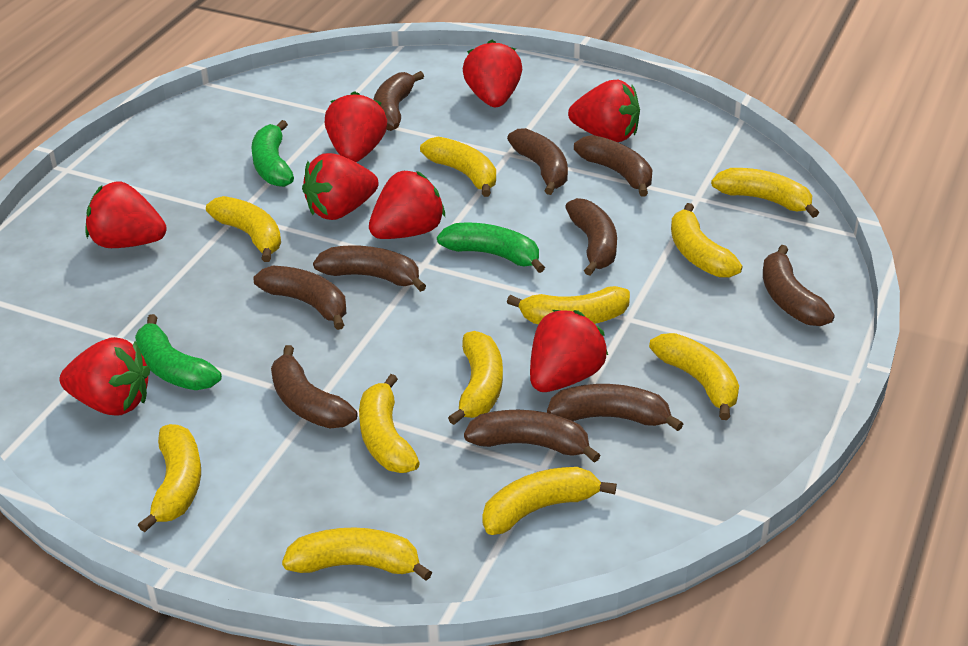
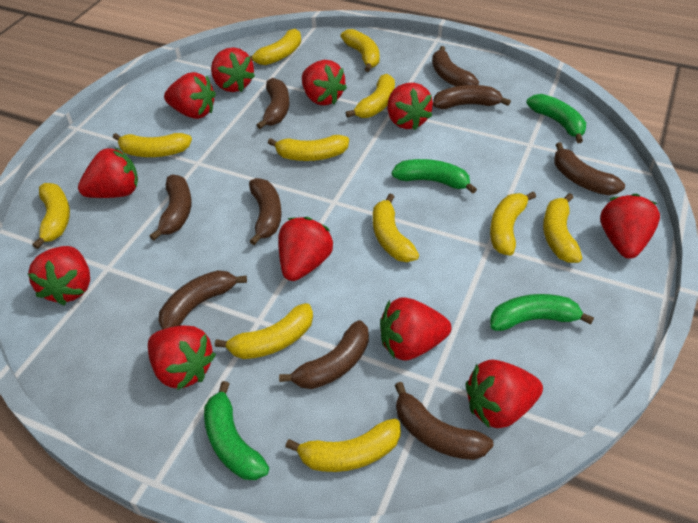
brown banana: 10 -> 9
green banana: 3 -> 4
red strawberry: 8 -> 11

